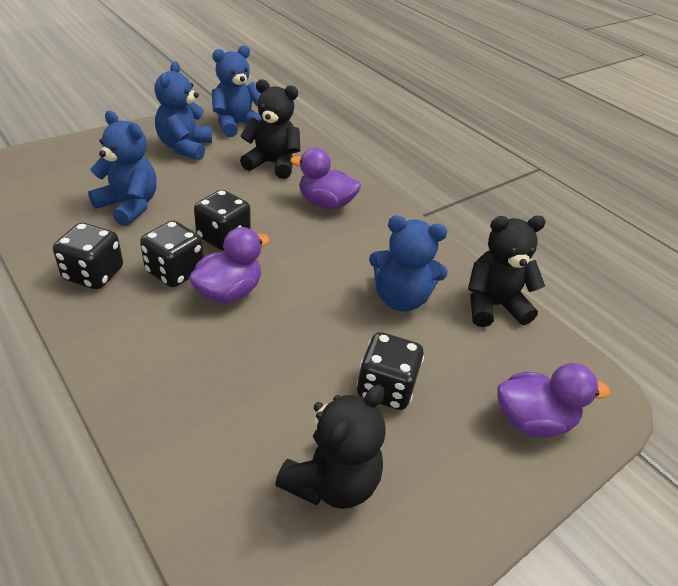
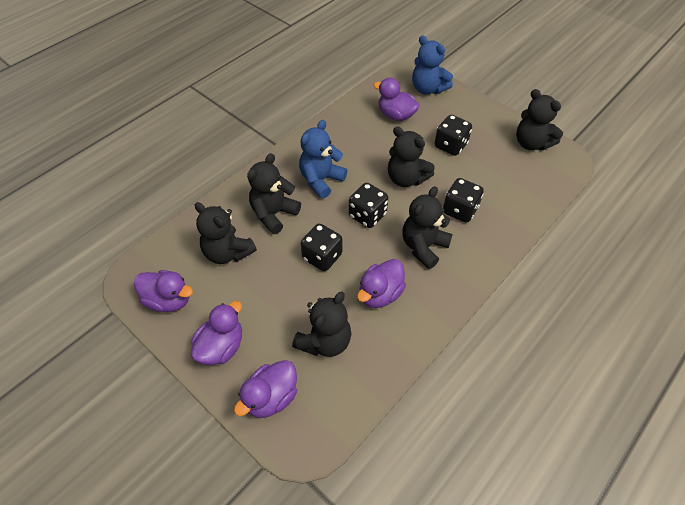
black teddy bear: 3 -> 6
blue teddy bear: 4 -> 2
purple duck: 3 -> 5

